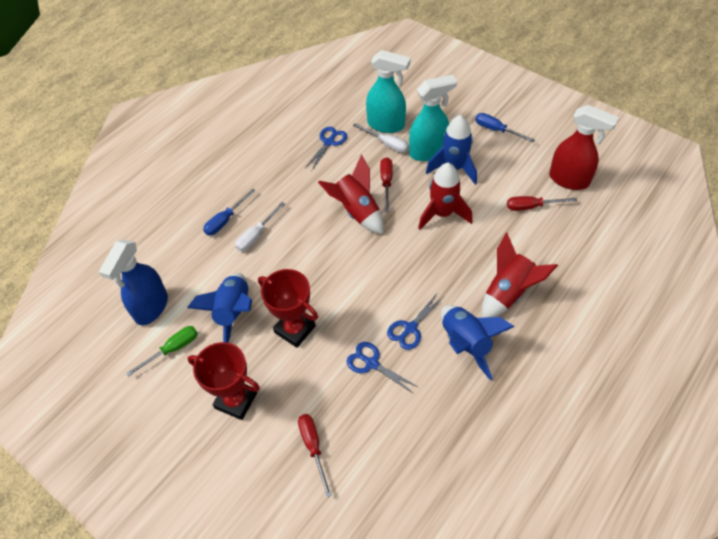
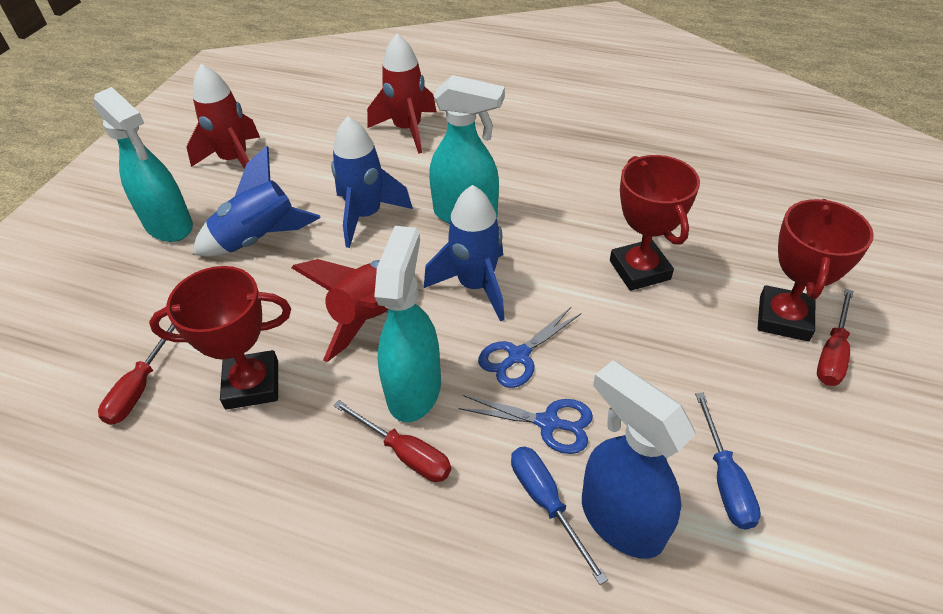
blue scissors: 3 -> 2
green screwdriver: 1 -> 0
red spray bottle: 1 -> 0
red trophy: 2 -> 3
turquoise spray bottle: 2 -> 3
white screwdriver: 2 -> 0

